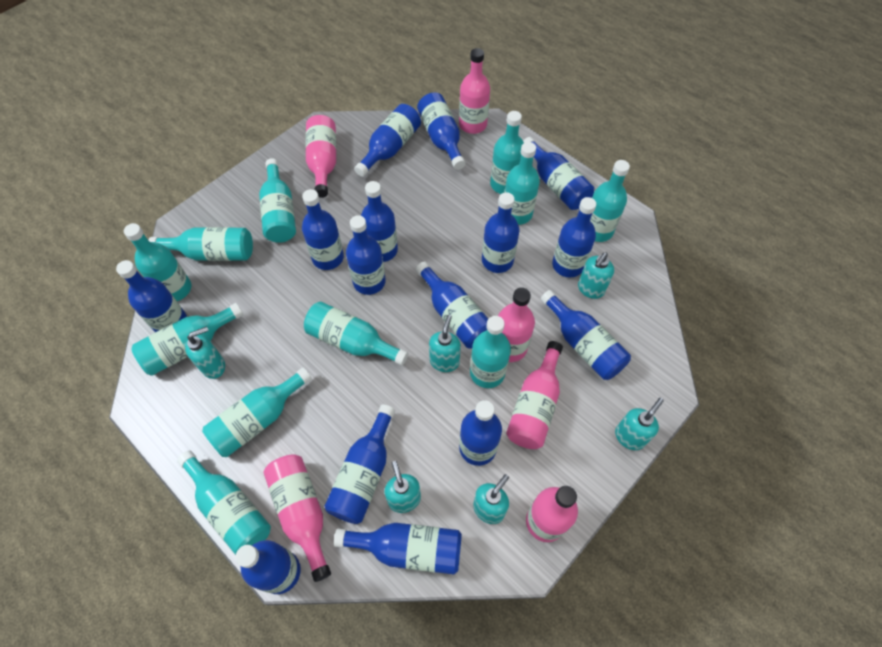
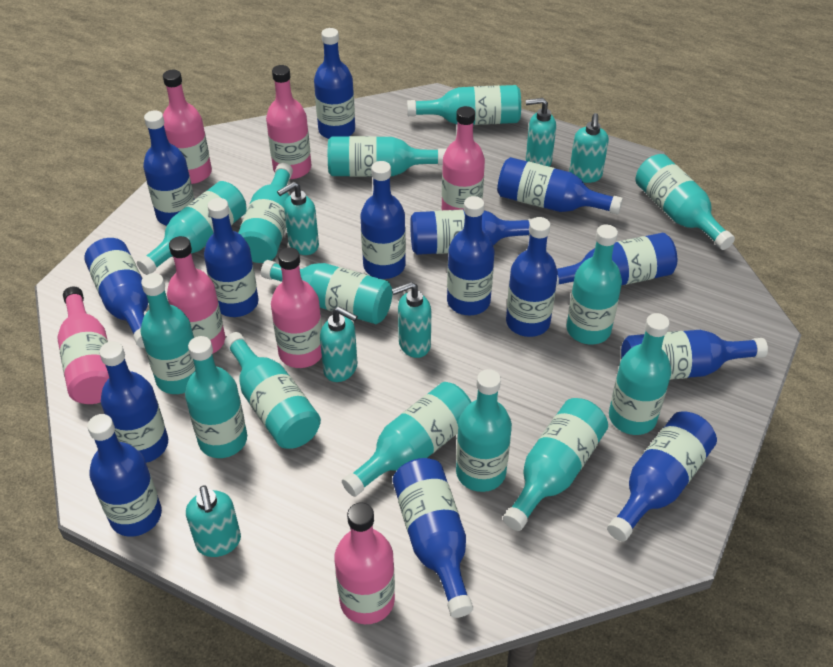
pink bottle: 6 -> 7
turquoise bottle: 11 -> 14

